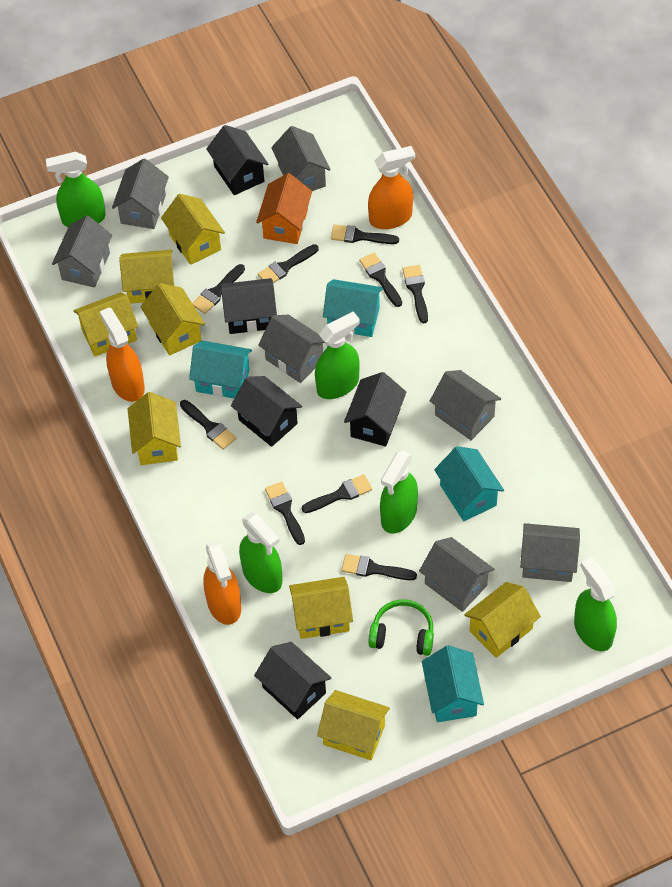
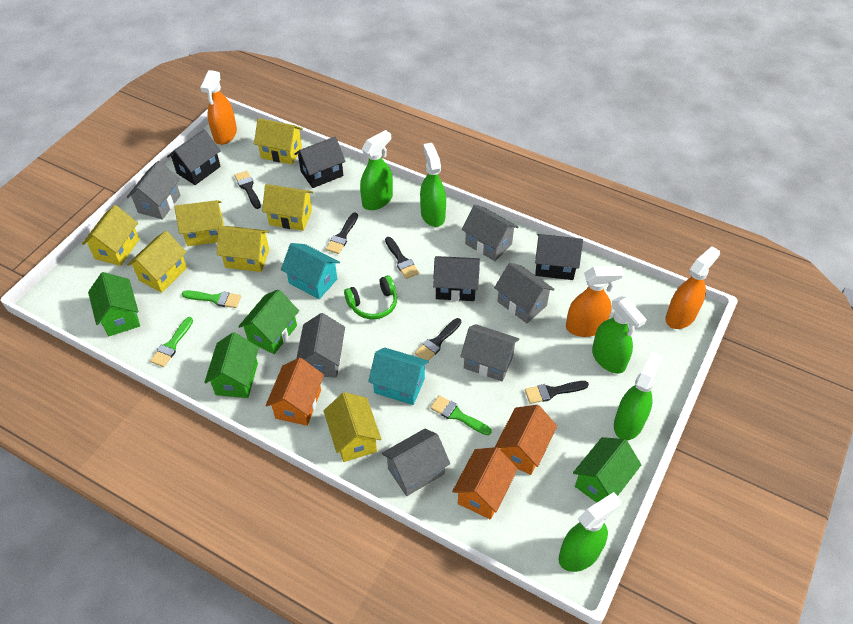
black brush: 9 -> 5
black house: 5 -> 4
green brush: 0 -> 3
green house: 0 -> 4
grey house: 7 -> 6
orange house: 1 -> 3
turquoise house: 4 -> 2
yellow house: 8 -> 7

